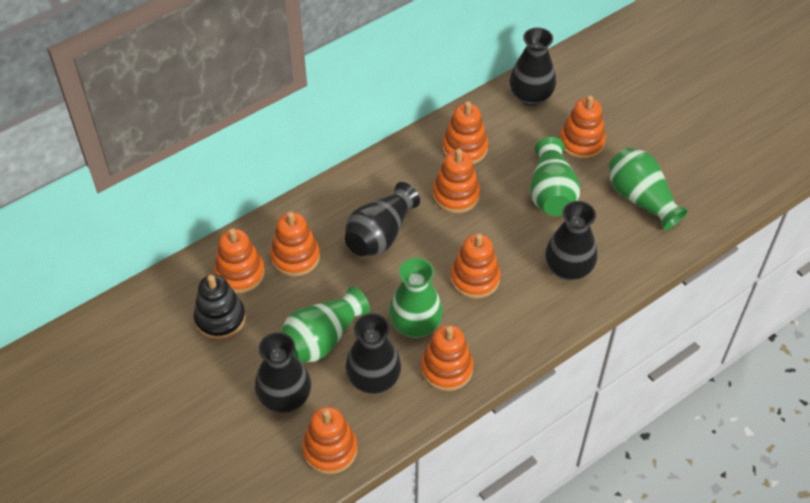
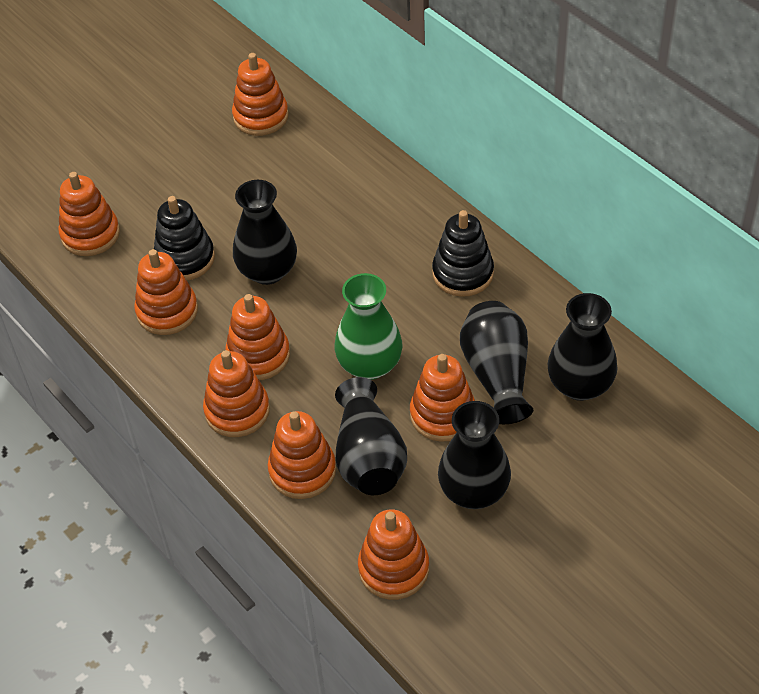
black stacking toy: 1 -> 2
green vase: 4 -> 1

